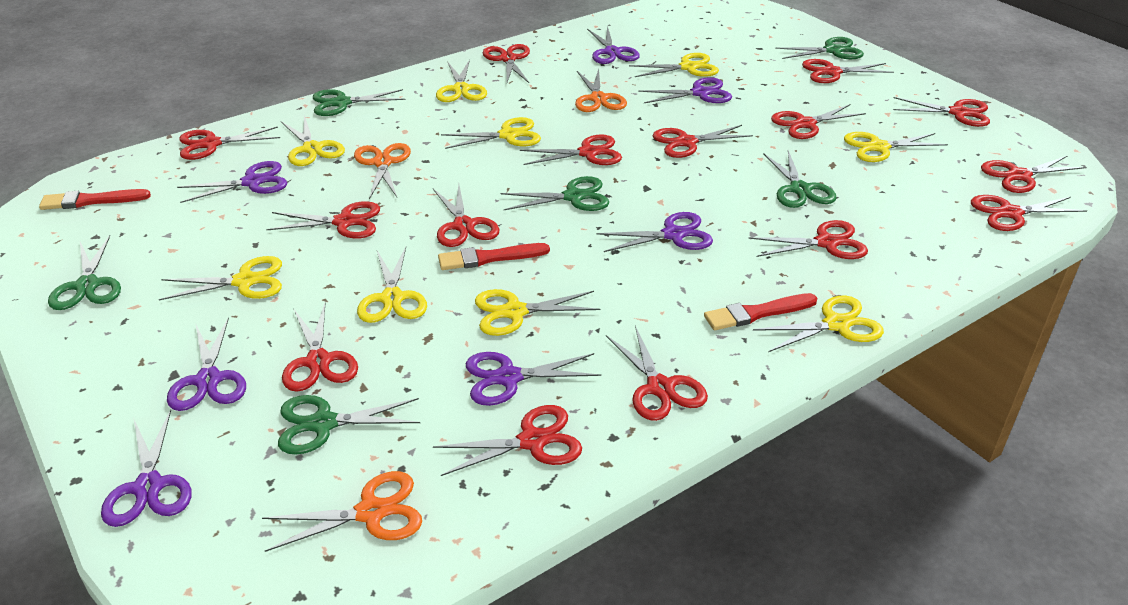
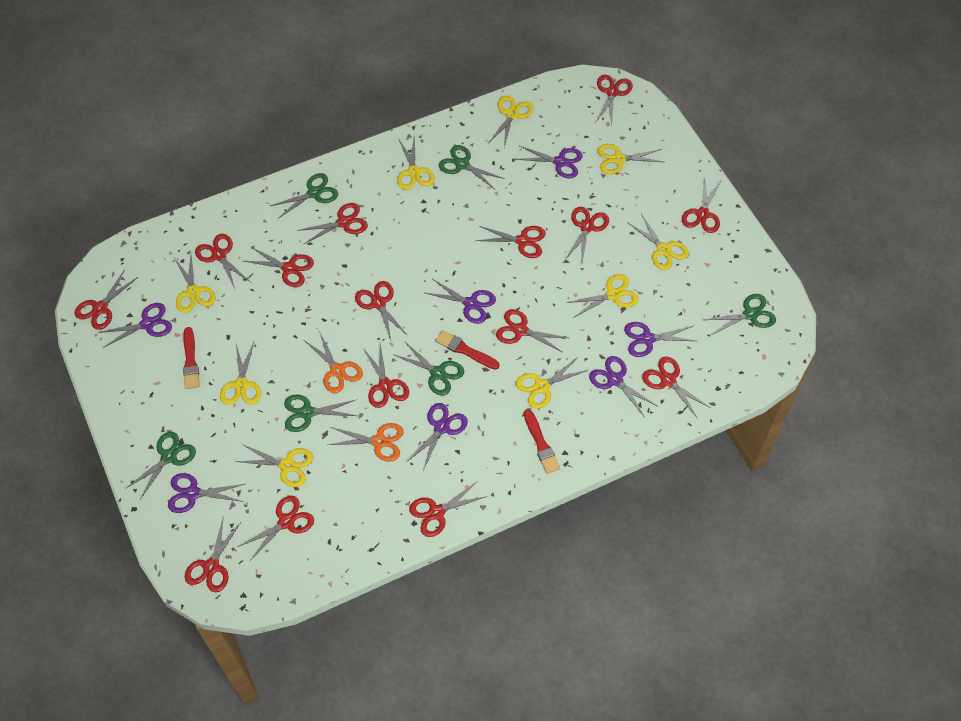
orange scissors: 3 -> 2

